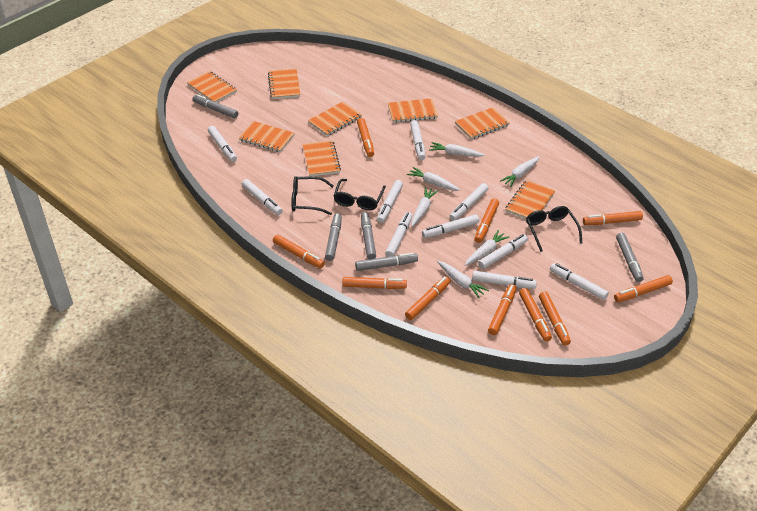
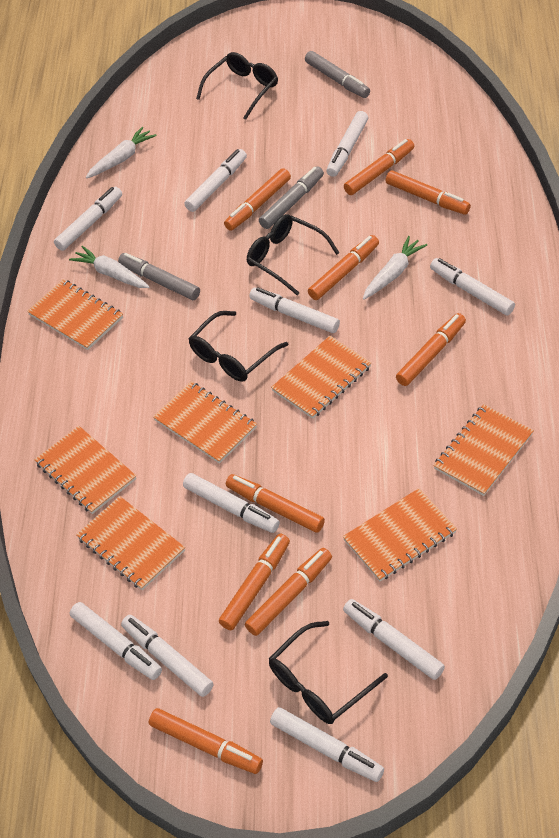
black glasses: 3 -> 4
grey marker: 5 -> 3
orange marker: 10 -> 9
orange notebook: 8 -> 7
white carrot: 6 -> 3

